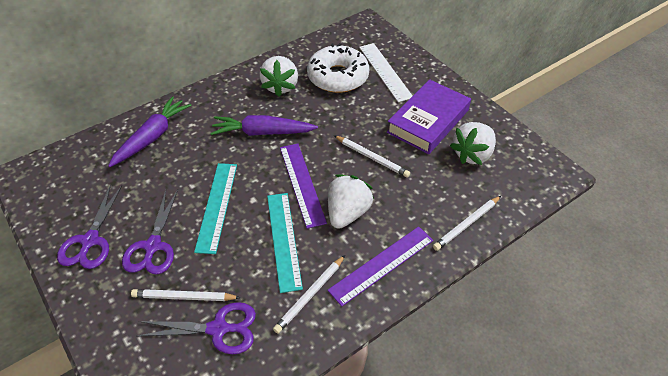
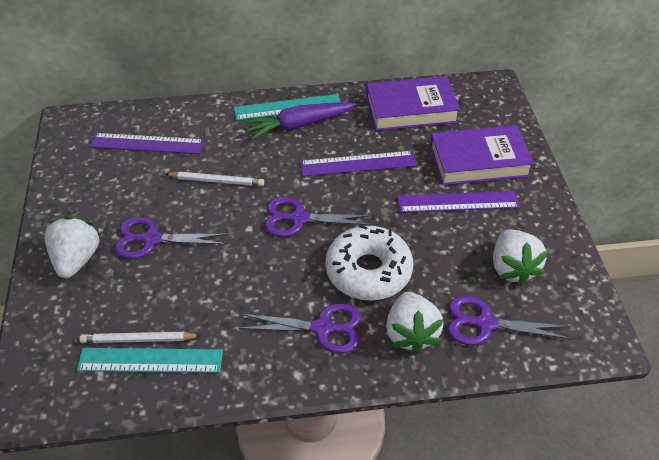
purple book: 1 -> 2
purple carrot: 2 -> 1
purple ruler: 2 -> 3
purple scissors: 3 -> 4
white pencil: 4 -> 2
white ruler: 1 -> 0

